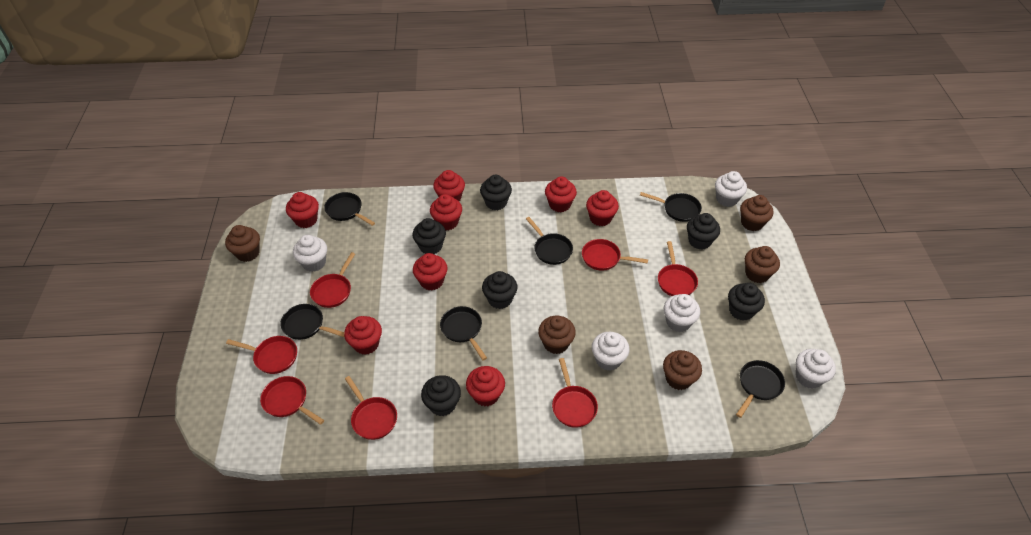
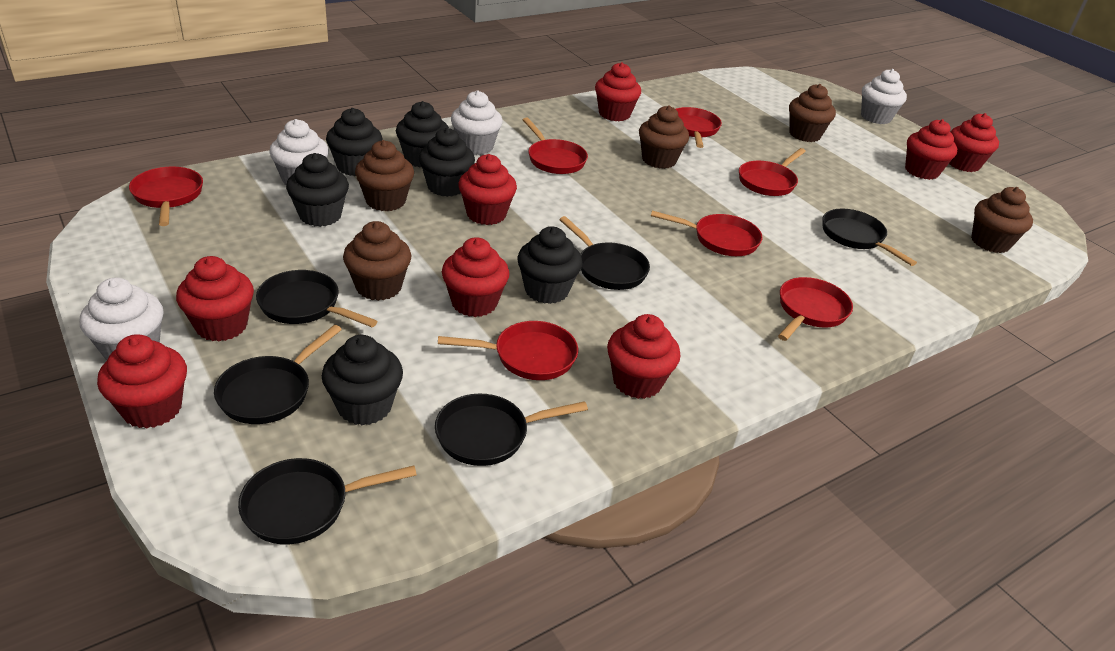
white cupcake: 5 -> 4

